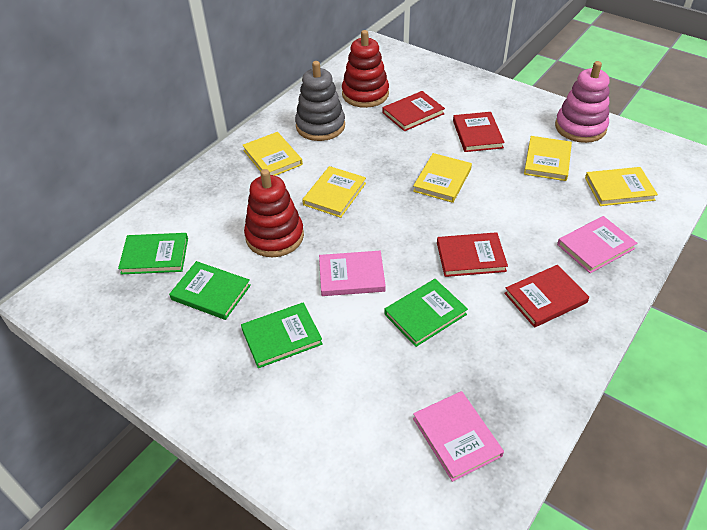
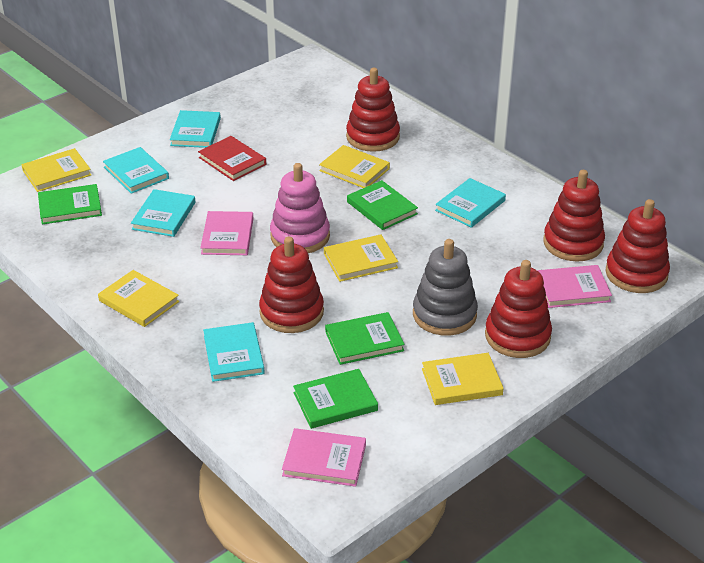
red book: 4 -> 1
red stacking toy: 2 -> 5
turquoise book: 0 -> 5

